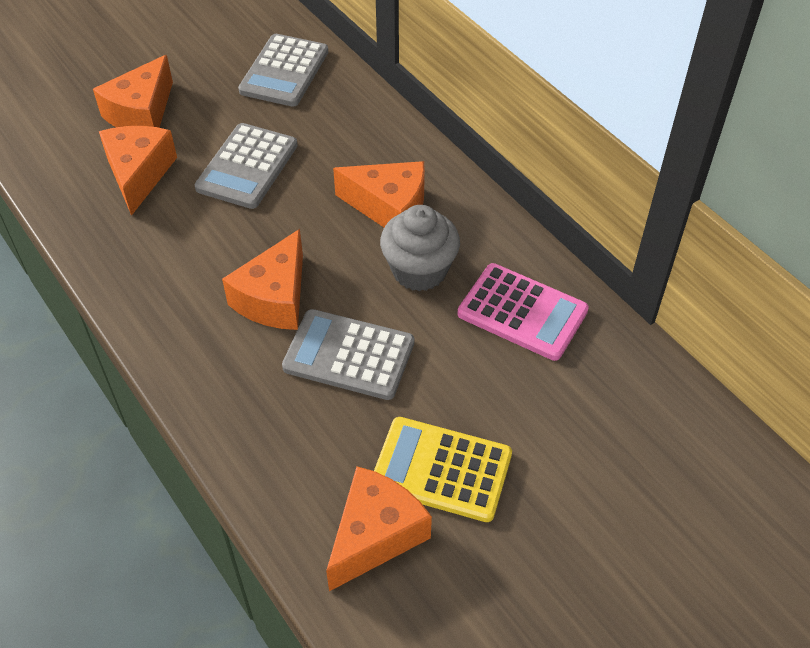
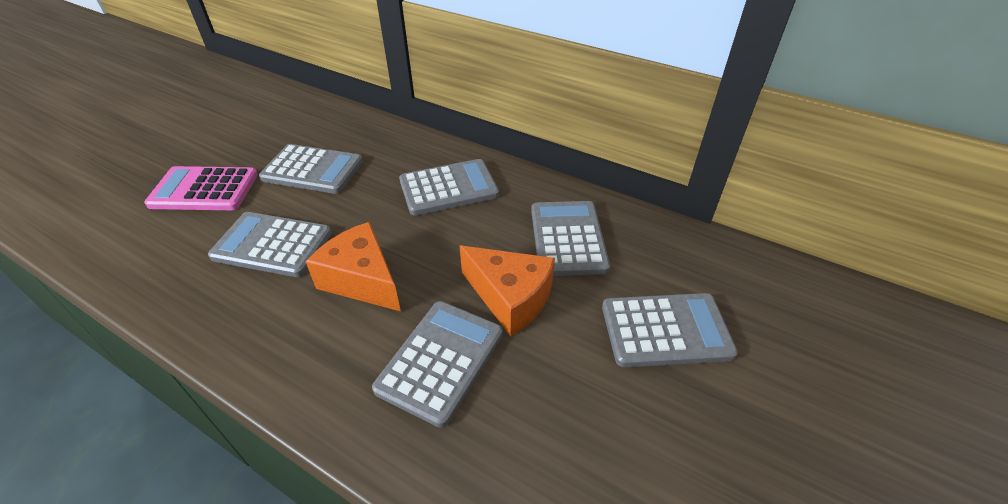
grey calculator: 3 -> 6
grey cupcake: 1 -> 0
orange cheese: 5 -> 2
yellow calculator: 1 -> 0

